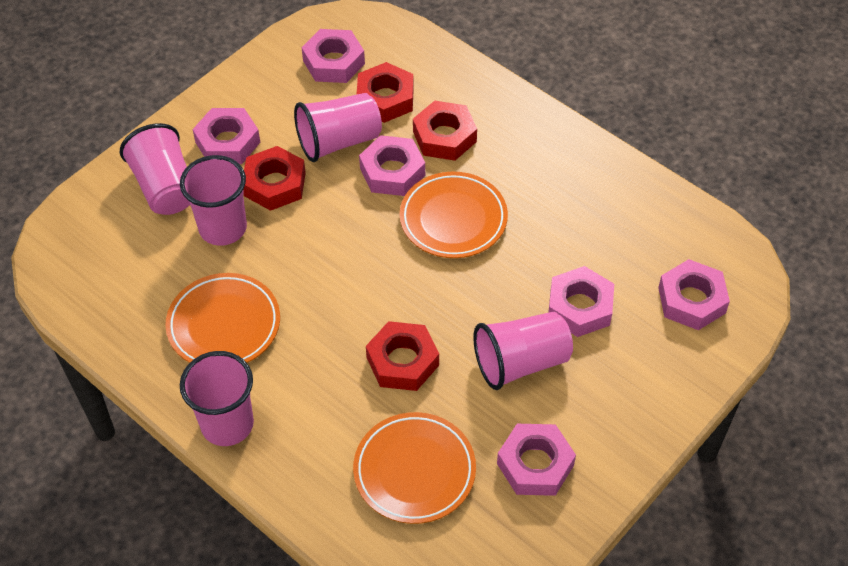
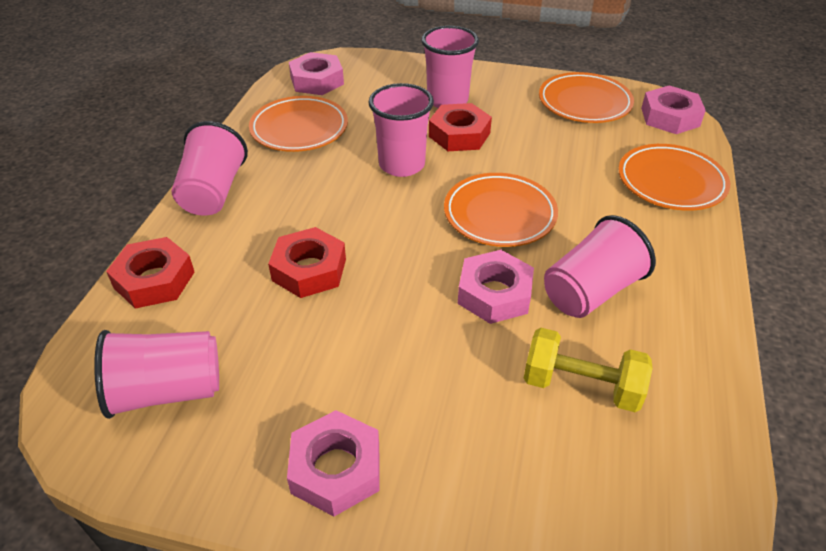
orange plate: 3 -> 4
pink nut: 6 -> 4
red nut: 4 -> 3
yellow dumbbell: 0 -> 1

